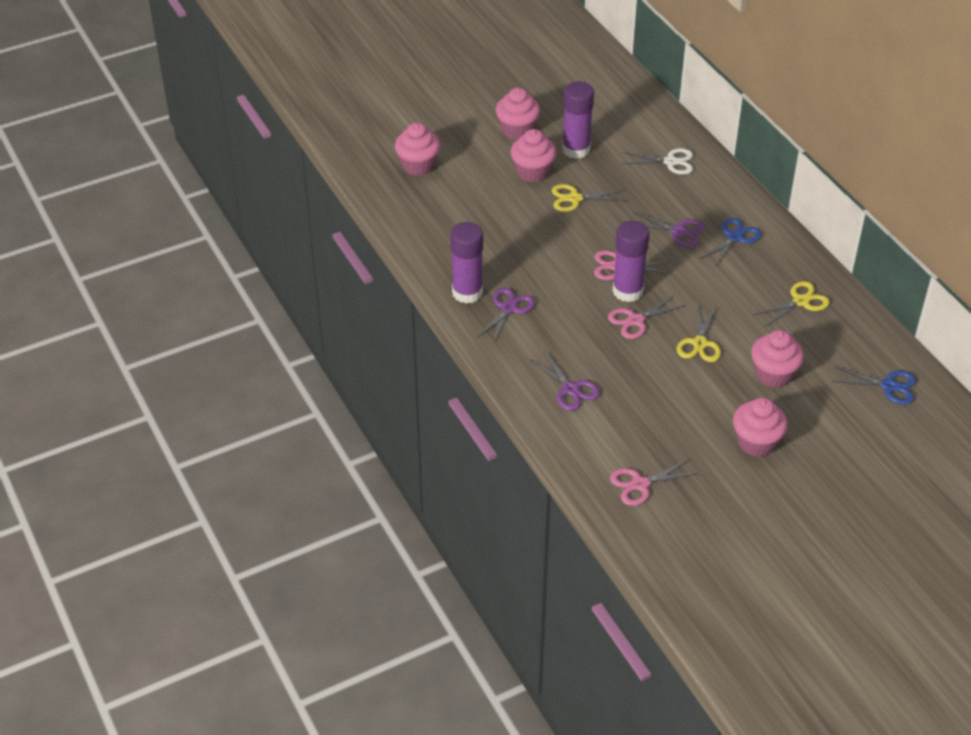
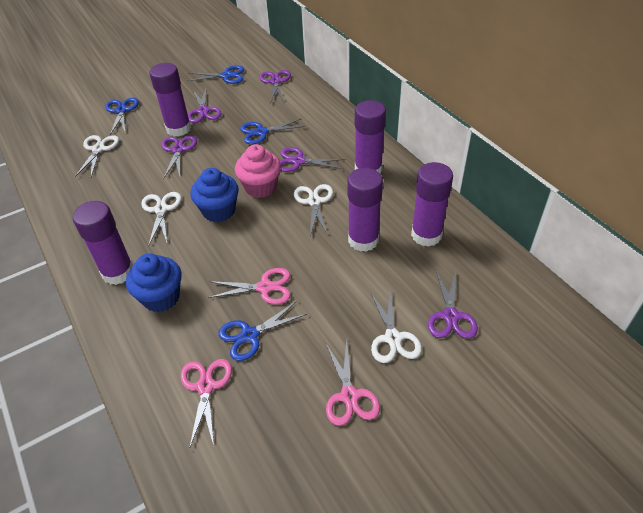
blue cupcake: 0 -> 2
blue scissors: 2 -> 4
pink cupcake: 5 -> 1
purple glue stick: 3 -> 5
purple scissors: 3 -> 5
white scissors: 1 -> 4
yellow scissors: 3 -> 0

